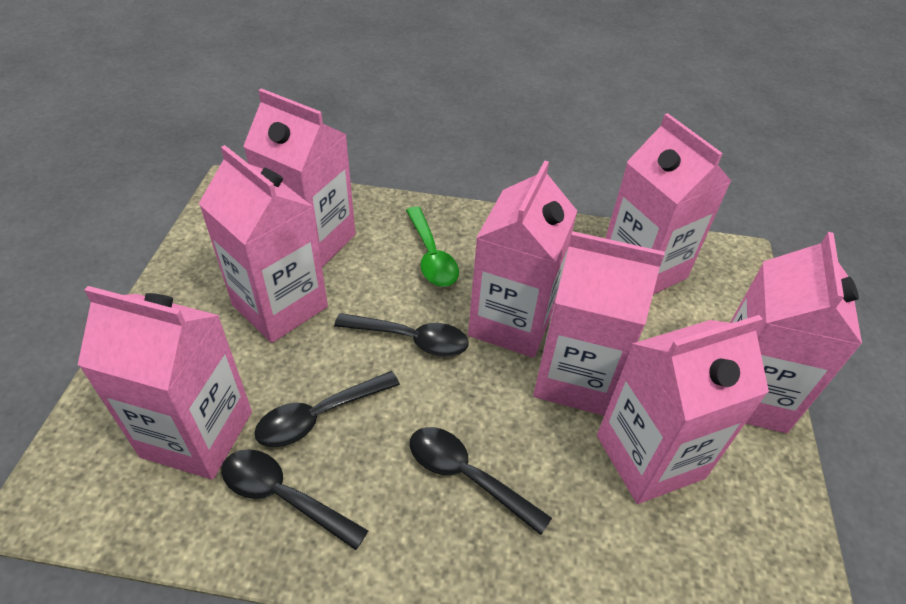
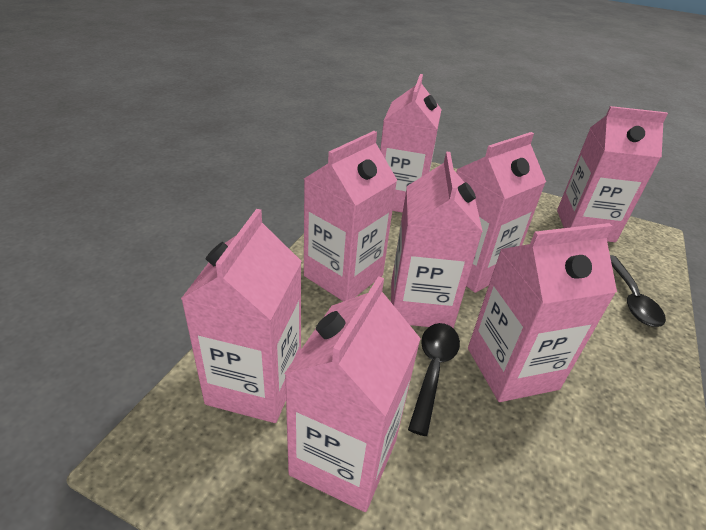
black spoon: 4 -> 2
green spoon: 1 -> 0

